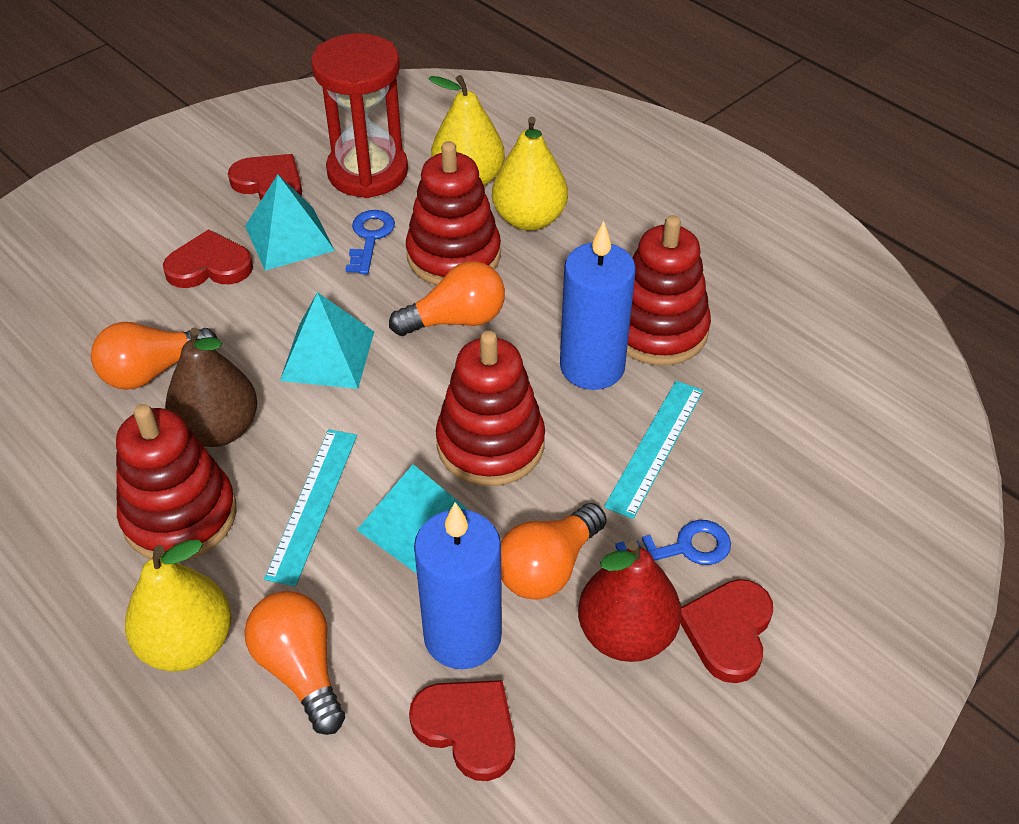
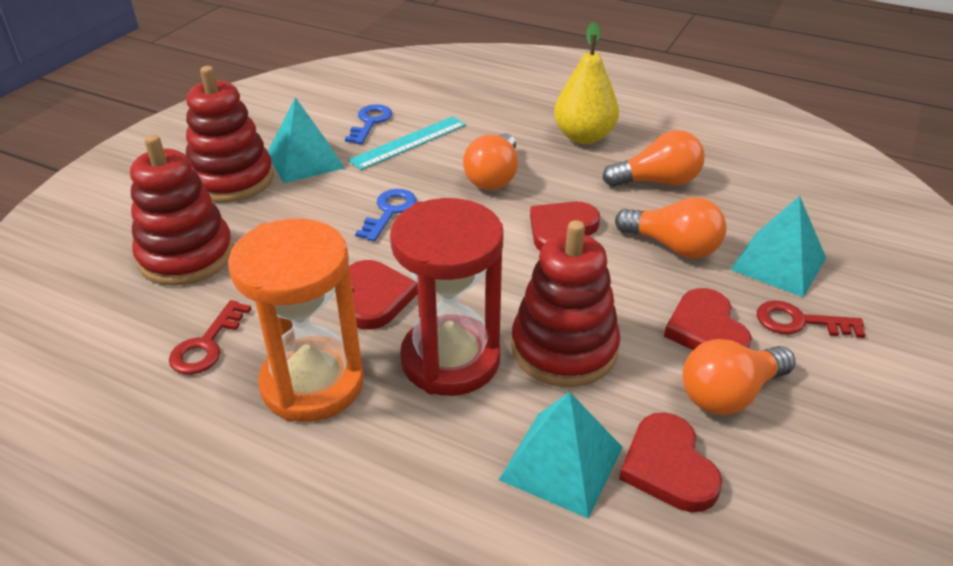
blue candle: 2 -> 0
brown pear: 1 -> 0
orange hourglass: 0 -> 1
red key: 0 -> 2
red pear: 1 -> 0
red stacking toy: 4 -> 3
turquoise ruler: 2 -> 1
yellow pear: 3 -> 1

